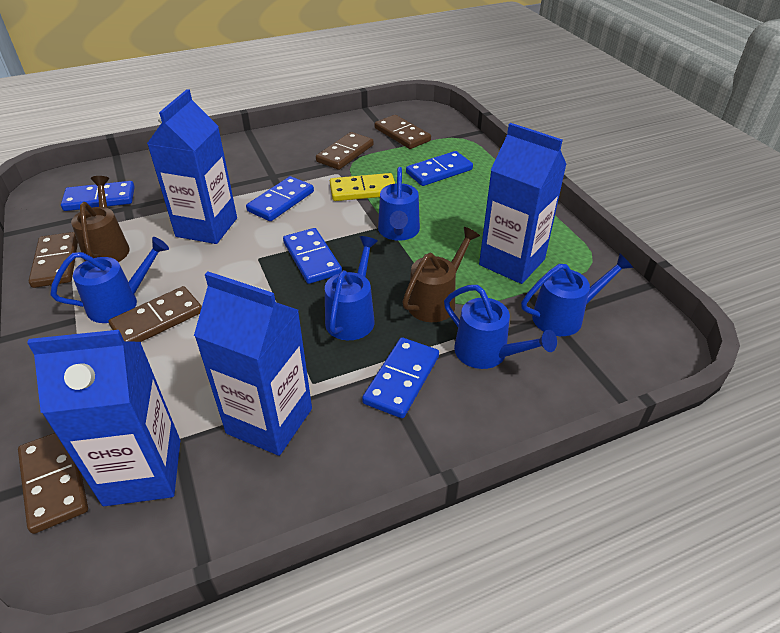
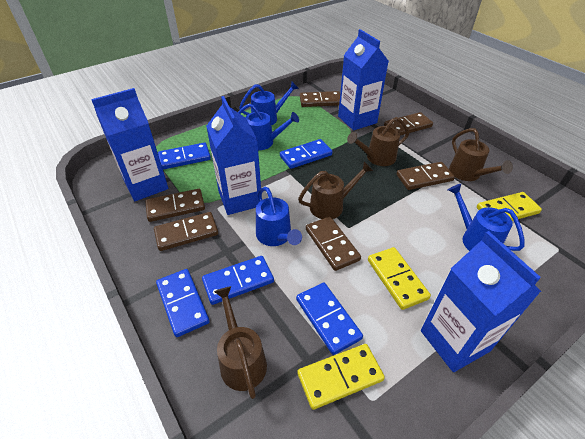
blue watering can: 5 -> 4
brown domino: 5 -> 6
brown watering can: 2 -> 4
yellow domino: 1 -> 3

